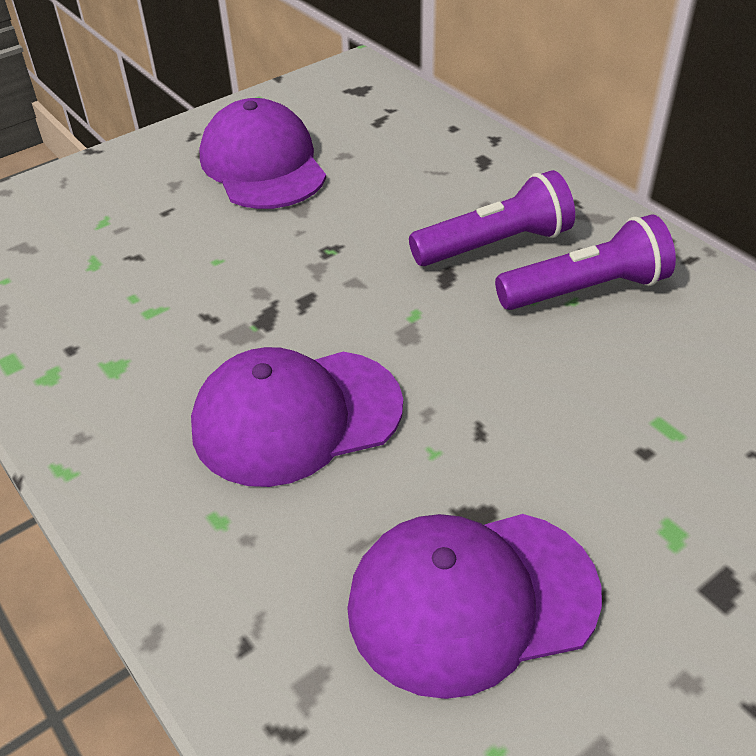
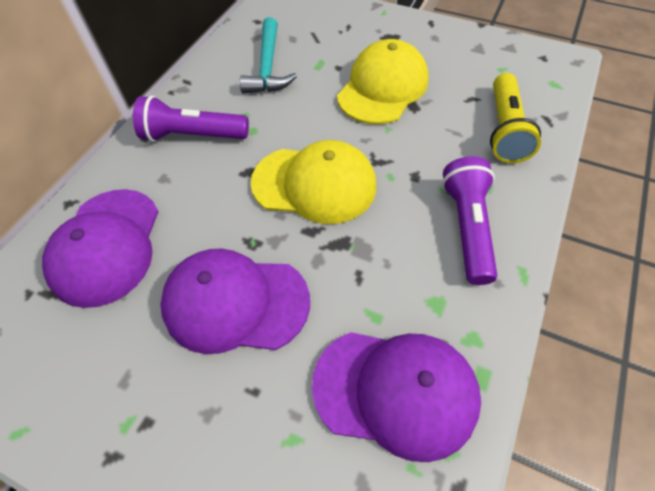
turquoise hammer: 0 -> 1
yellow cap: 0 -> 2
yellow flashlight: 0 -> 1

